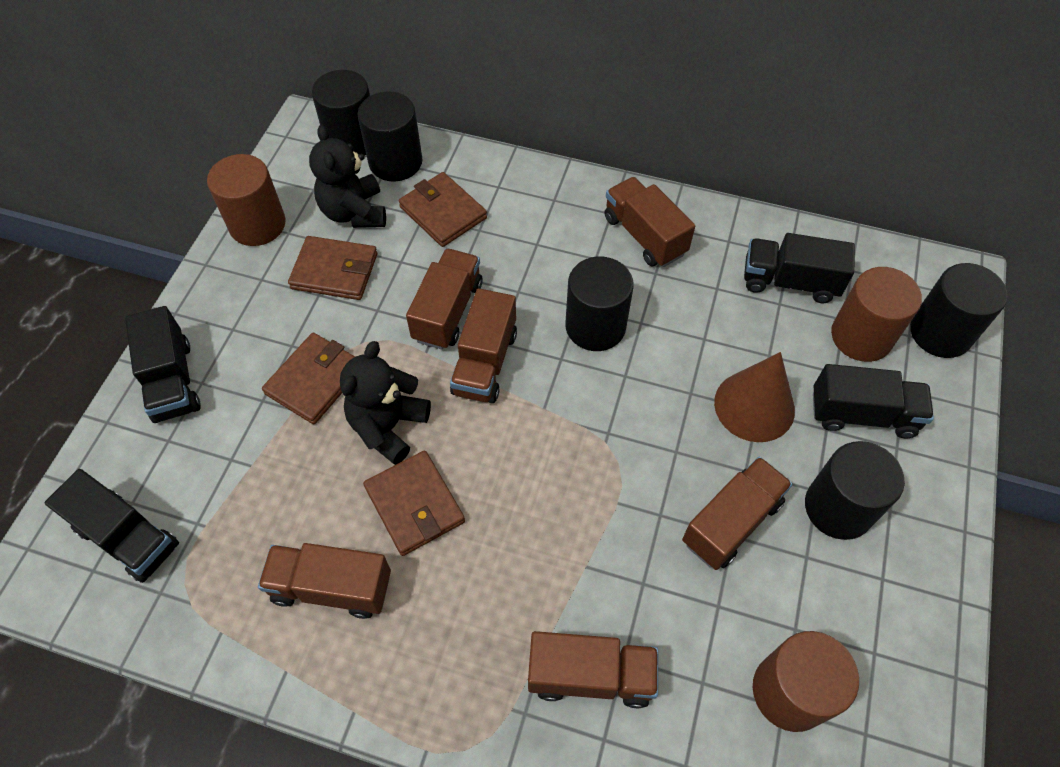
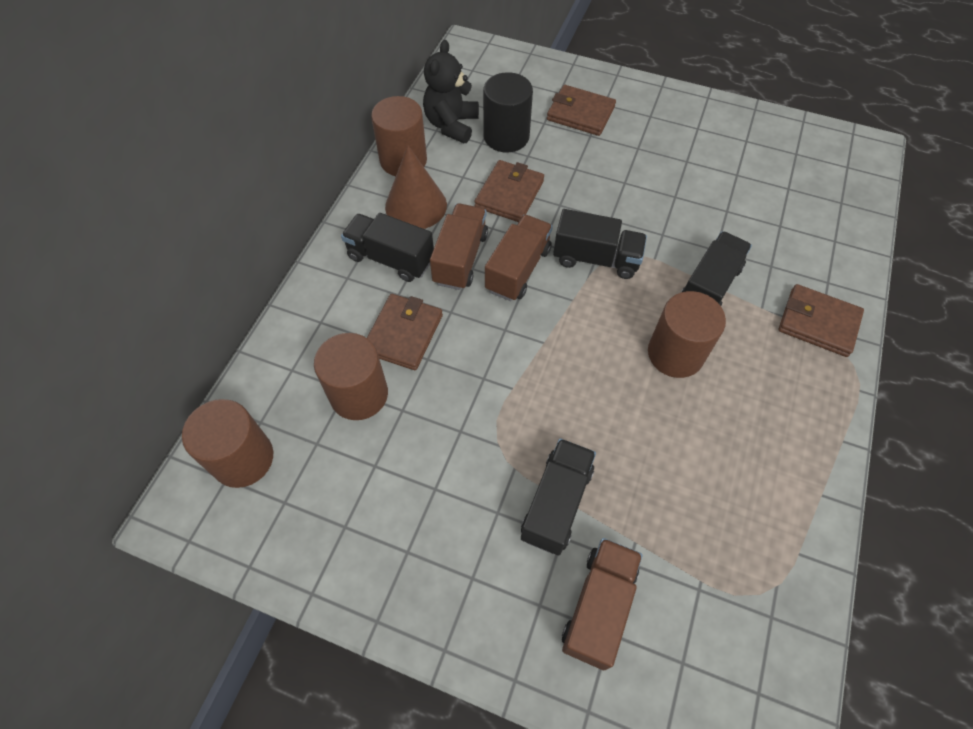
black cylinder: 5 -> 1
black teddy bear: 2 -> 1
brown cylinder: 3 -> 4
brown truck: 6 -> 3

